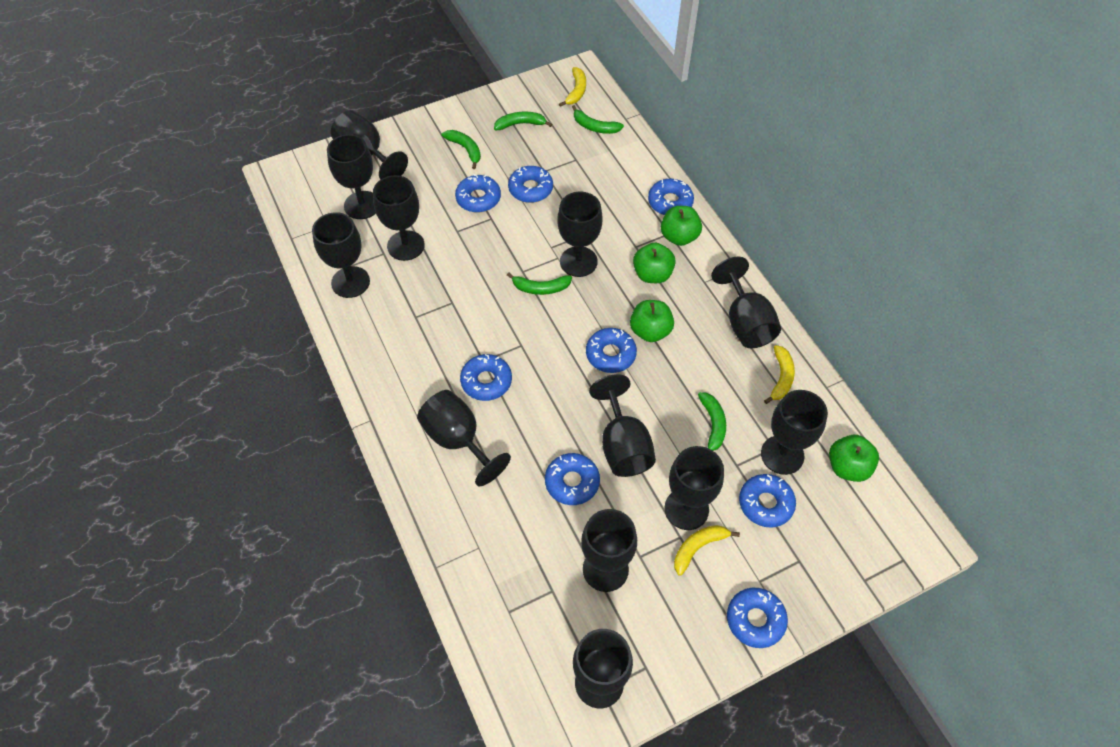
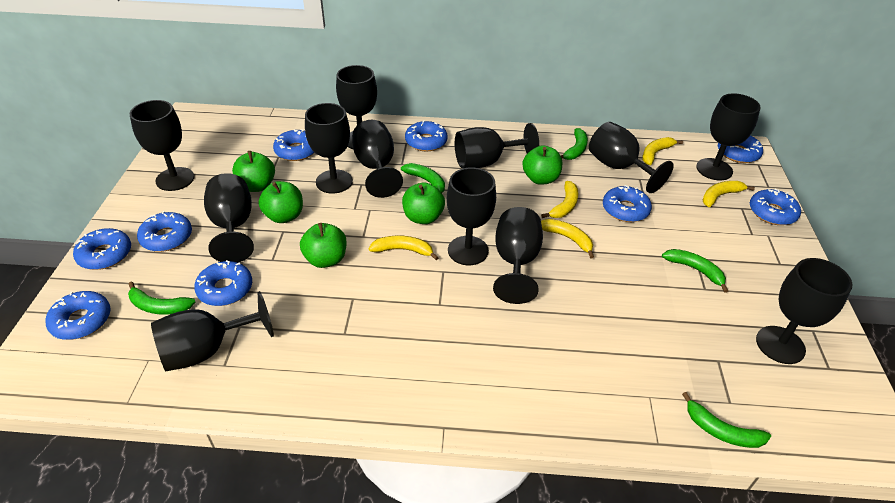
blue donut: 8 -> 9
green apple: 4 -> 5
yellow banana: 3 -> 5

